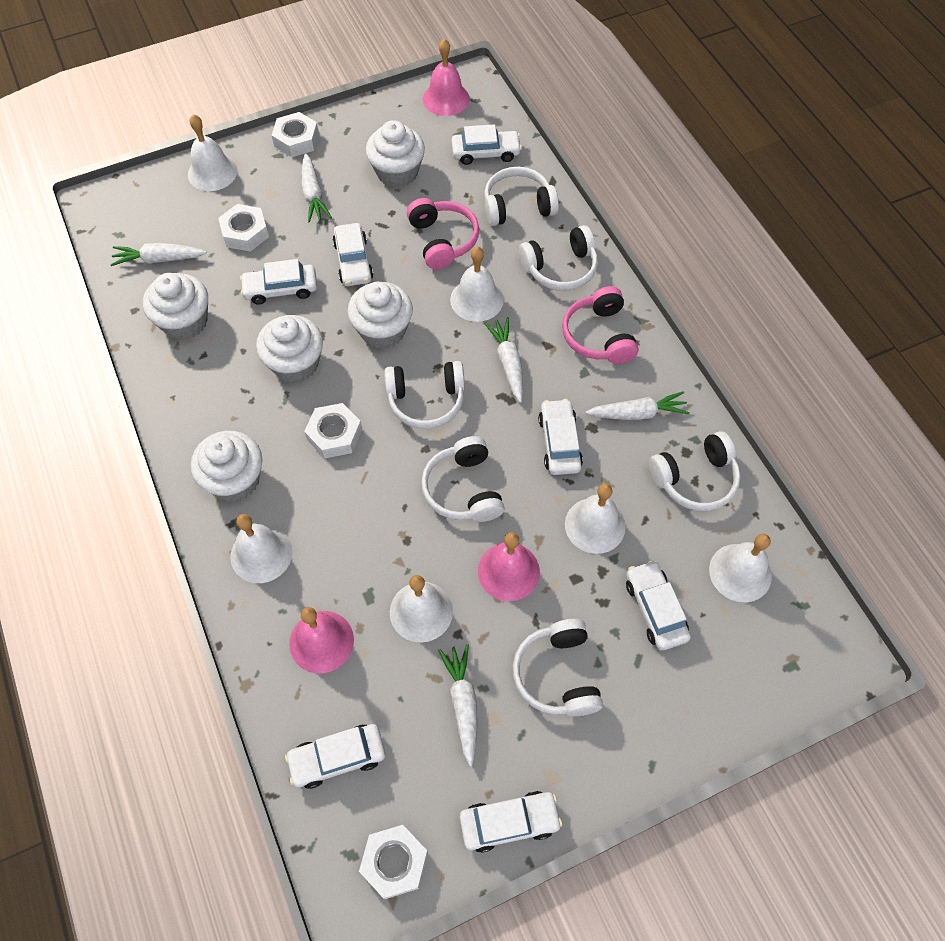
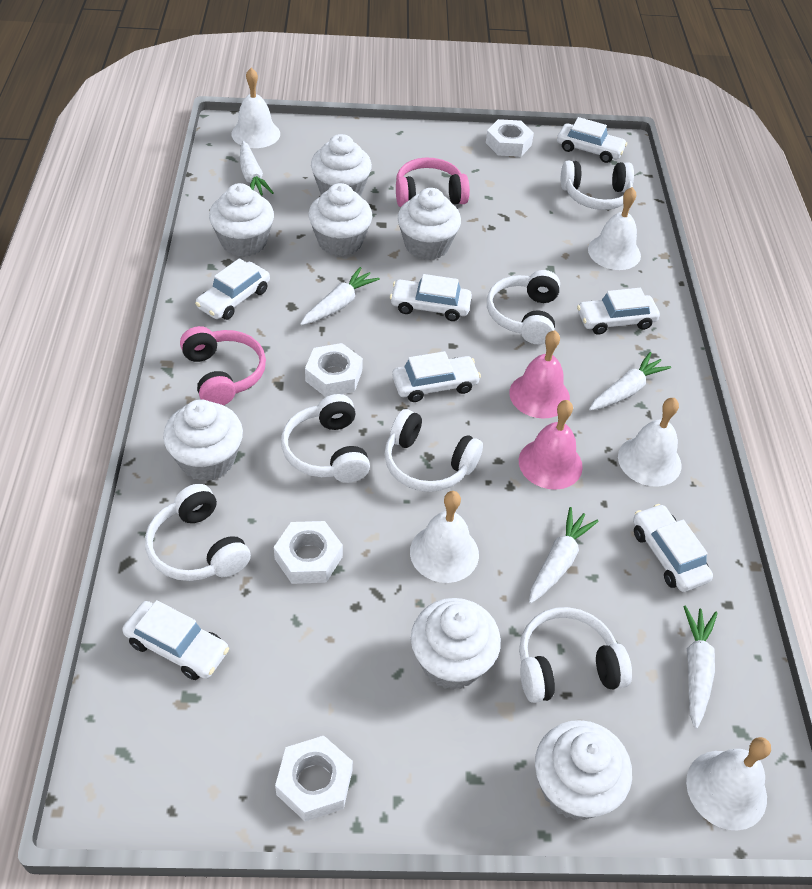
pink bell: 3 -> 2
white bell: 6 -> 5
white cupcake: 5 -> 7

